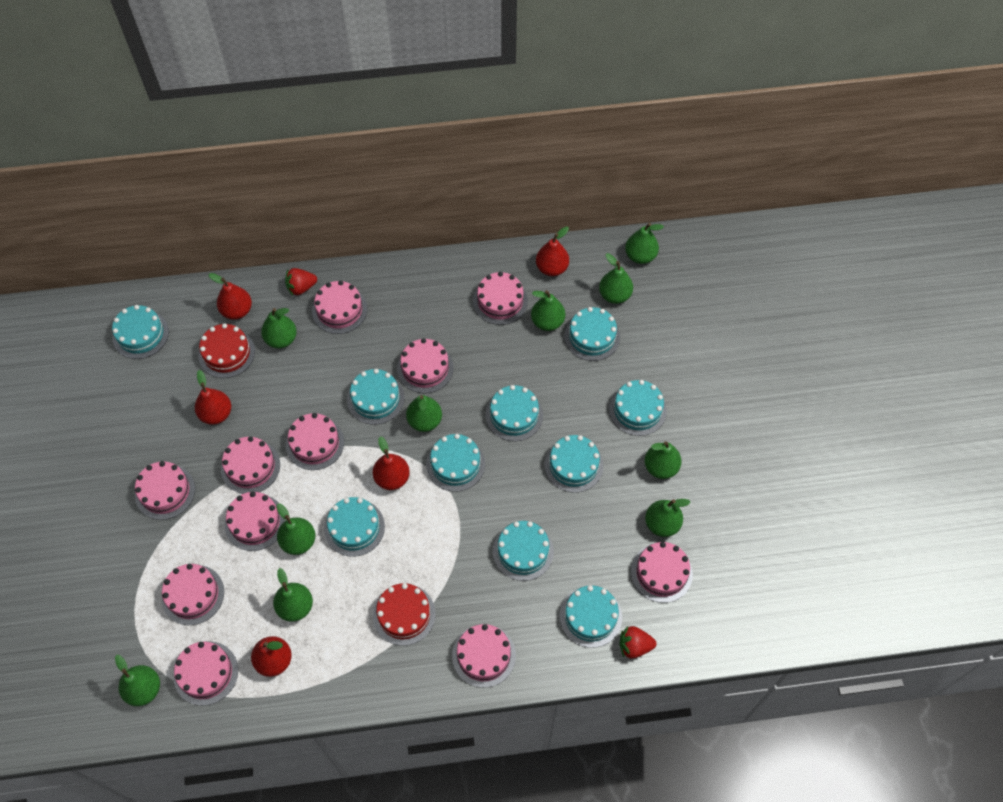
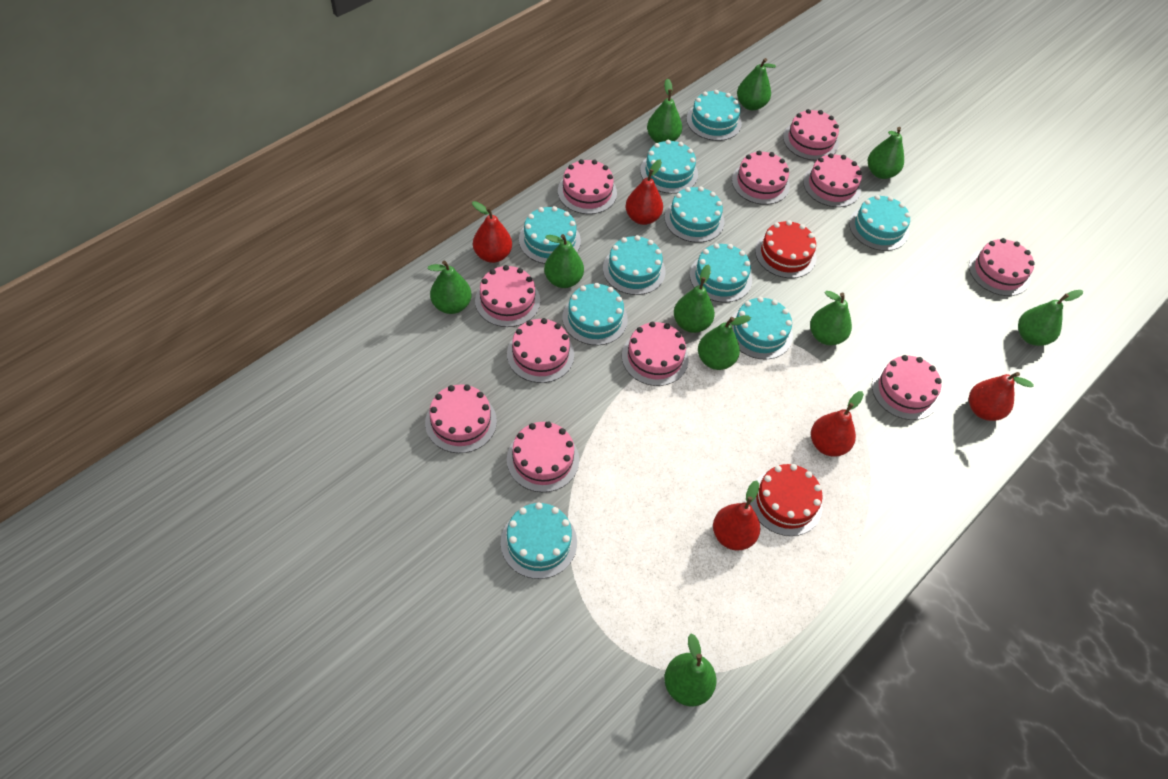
red strawberry: 2 -> 0

